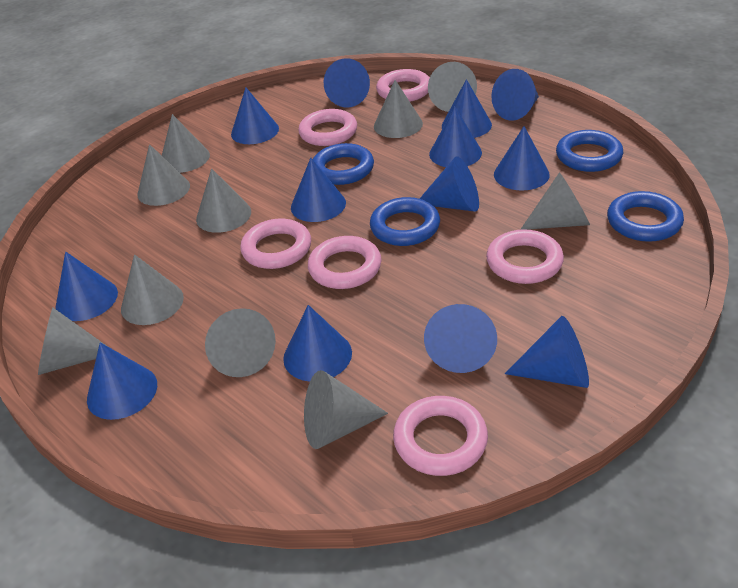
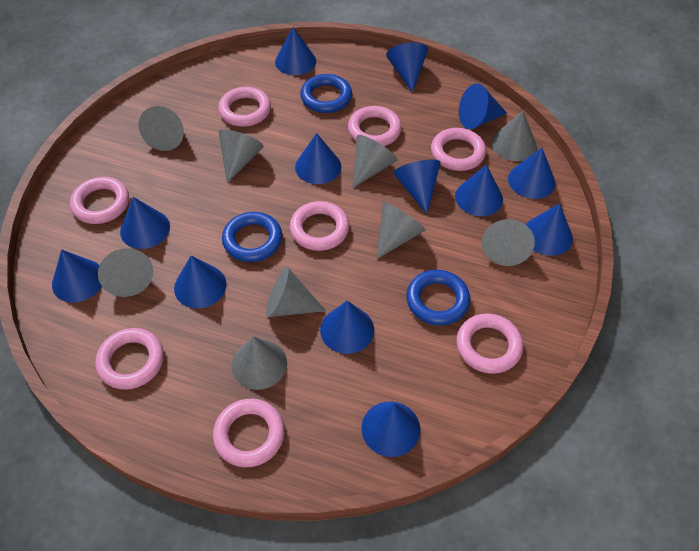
blue ring: 4 -> 3
grey cone: 10 -> 9
pink ring: 6 -> 8

